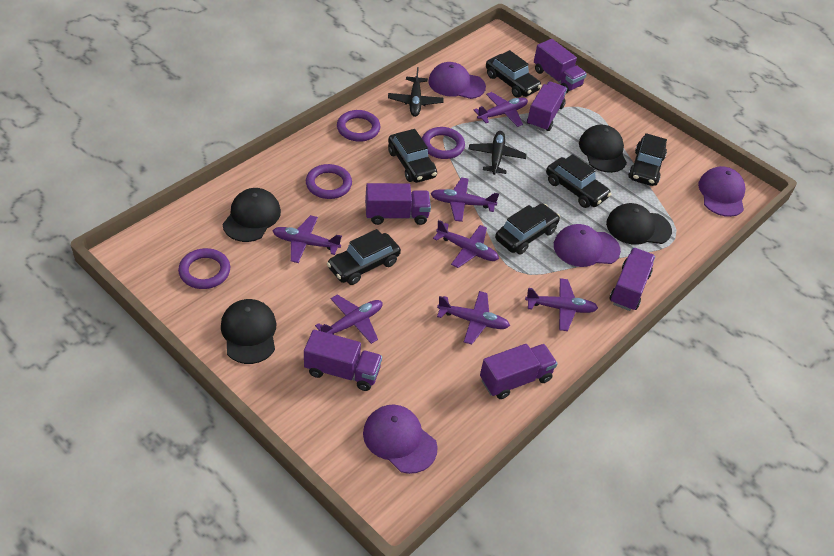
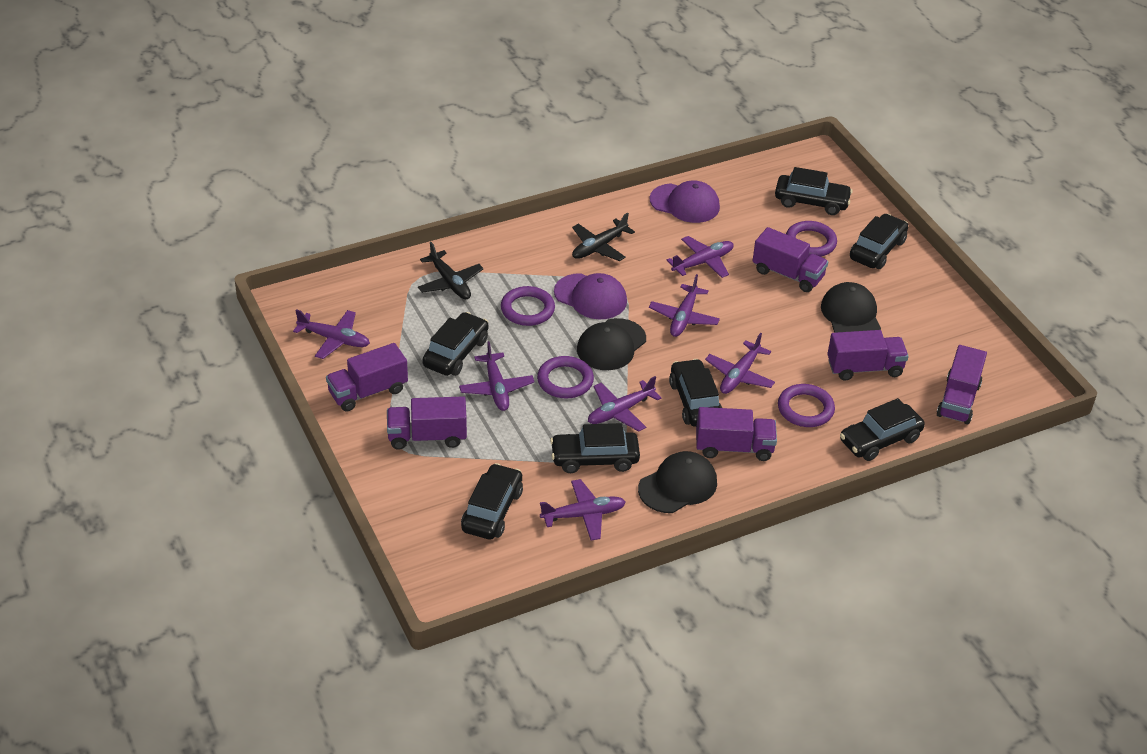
black cap: 4 -> 3
black car: 6 -> 7
purple cap: 4 -> 2

